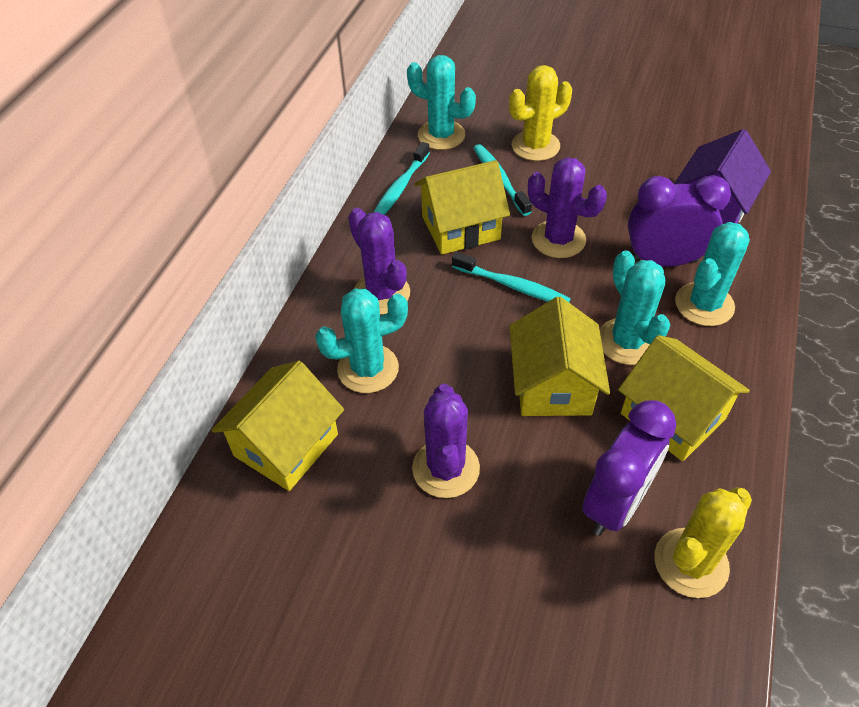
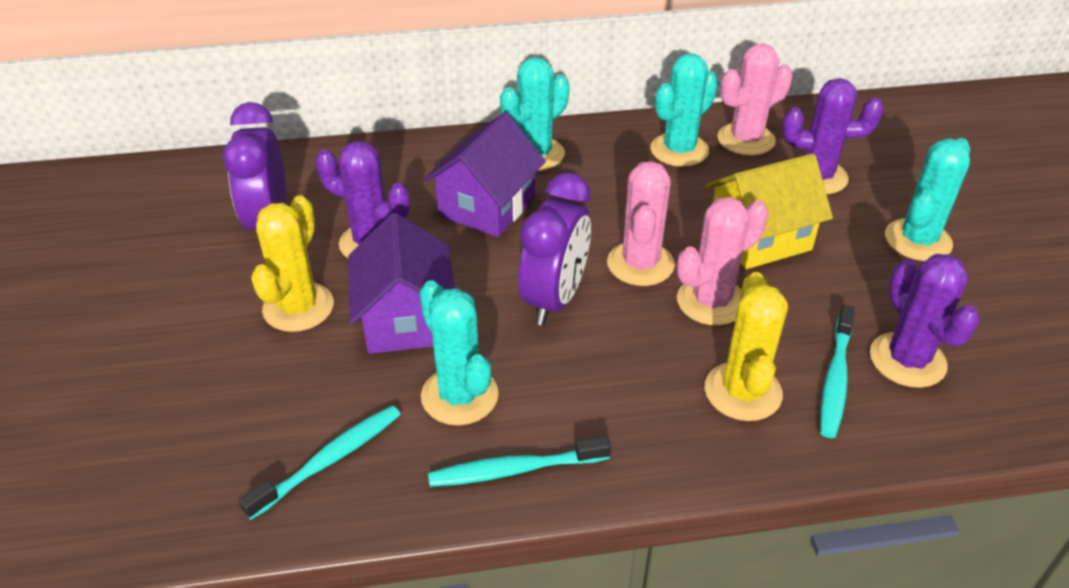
pink cactus: 0 -> 3
purple house: 1 -> 2
yellow house: 4 -> 1

